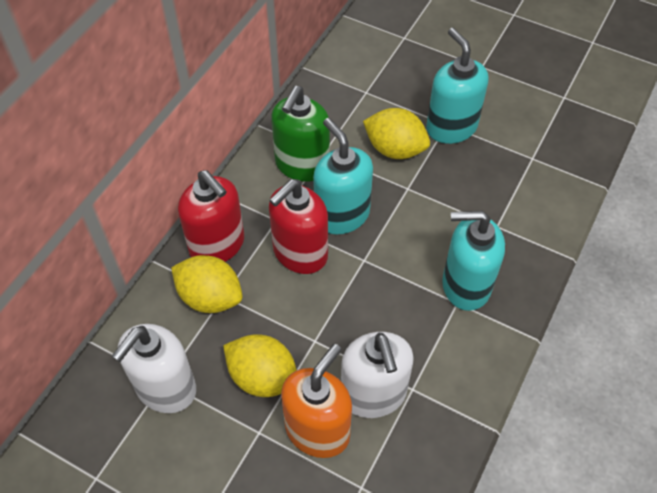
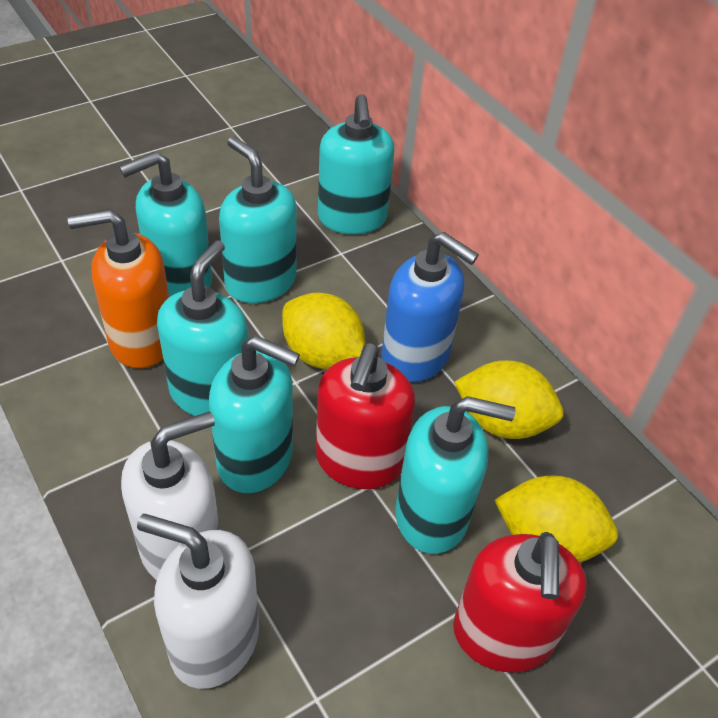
blue soap dispenser: 0 -> 1
green soap dispenser: 1 -> 0
turquoise soap dispenser: 3 -> 6

